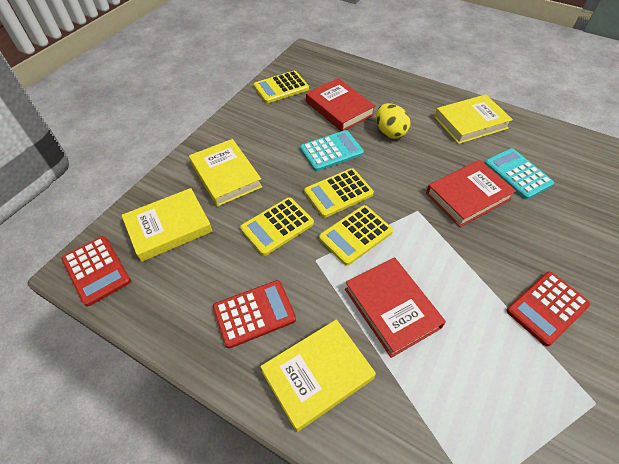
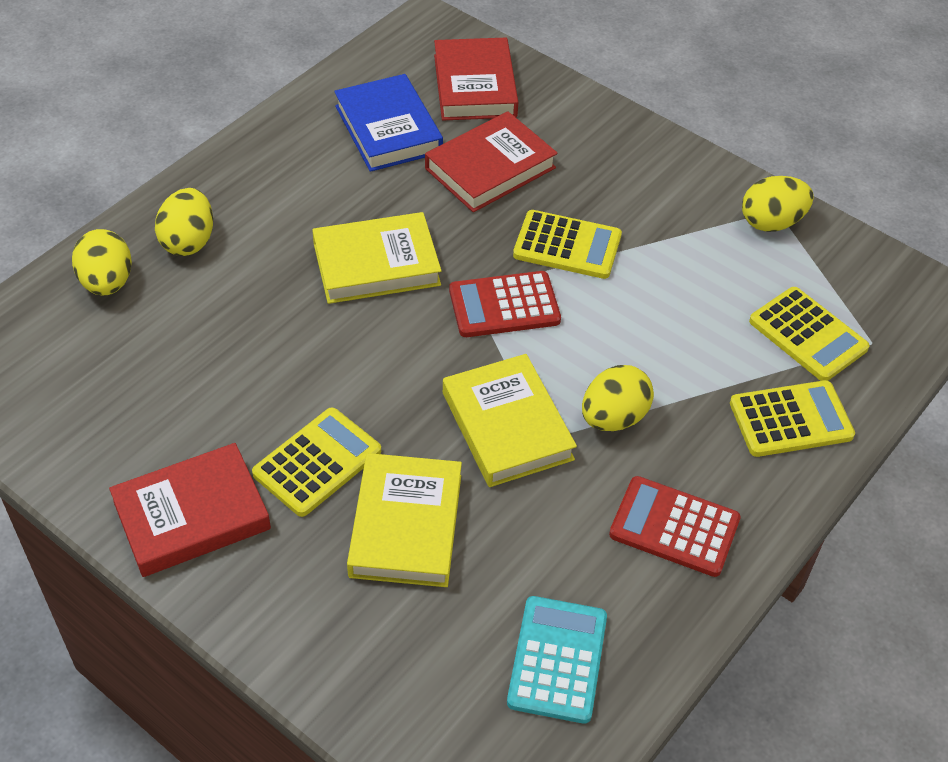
blue book: 0 -> 1
red calculator: 3 -> 2
turquoise calculator: 2 -> 1
yellow book: 4 -> 3
yellow egg: 1 -> 4

